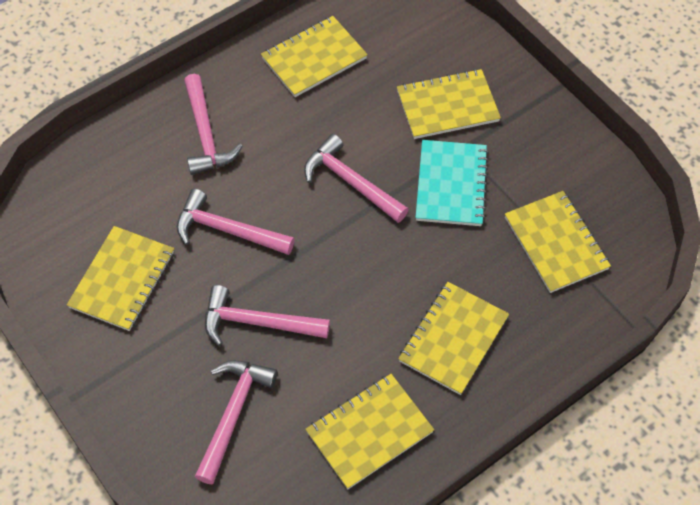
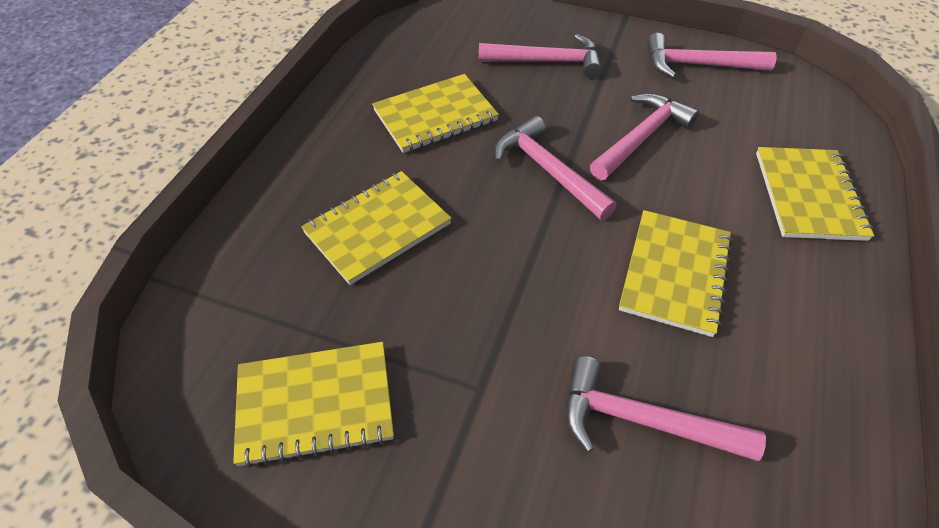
turquoise notebook: 1 -> 0
yellow notebook: 6 -> 5

